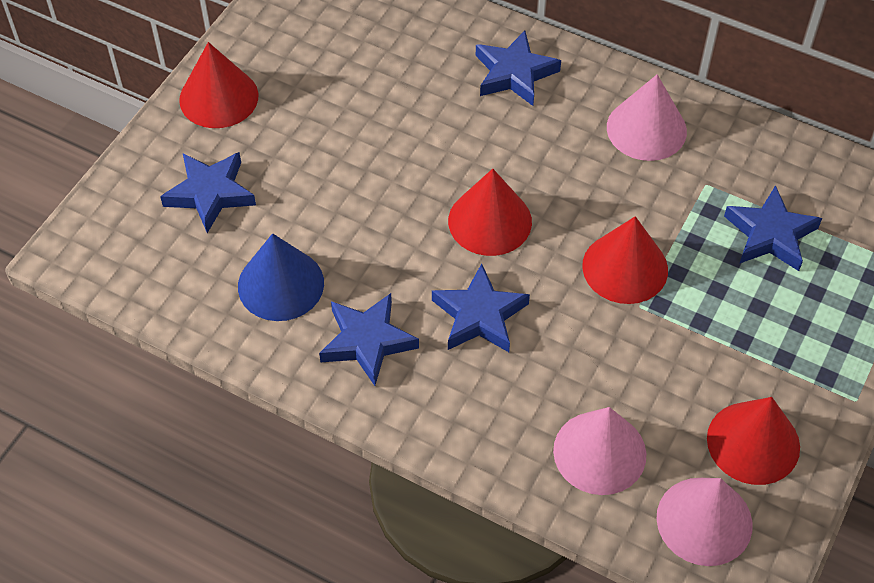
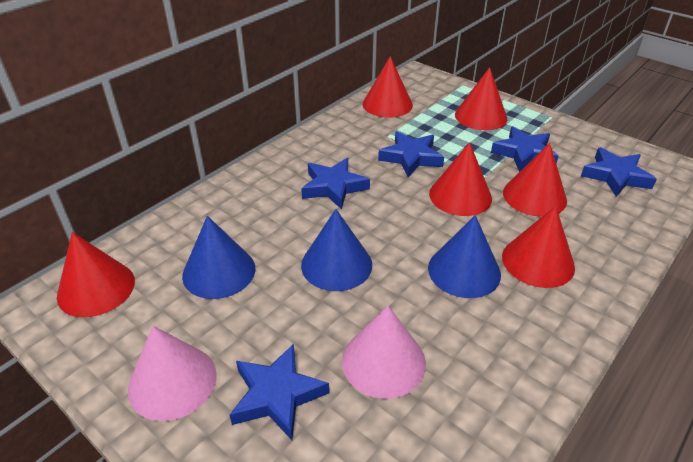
blue cone: 1 -> 3
pink cone: 3 -> 2
red cone: 4 -> 6

